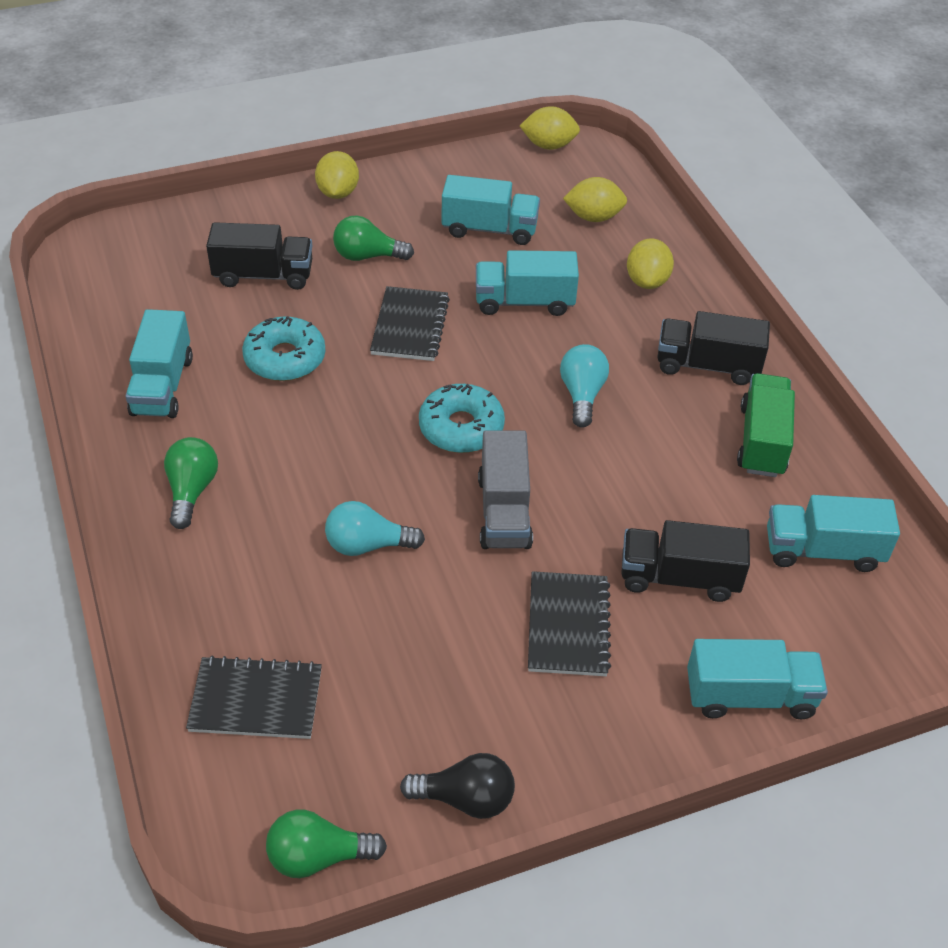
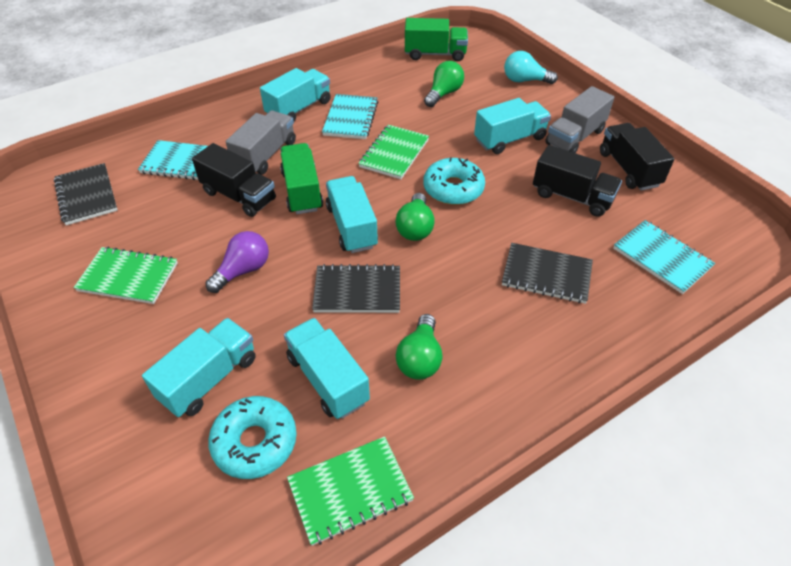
black light bulb: 1 -> 0
green notebook: 0 -> 3
green truck: 1 -> 2
grey truck: 1 -> 2
purple light bulb: 0 -> 1
turquoise light bulb: 2 -> 1
turquoise notebook: 0 -> 3
yellow lemon: 4 -> 0

